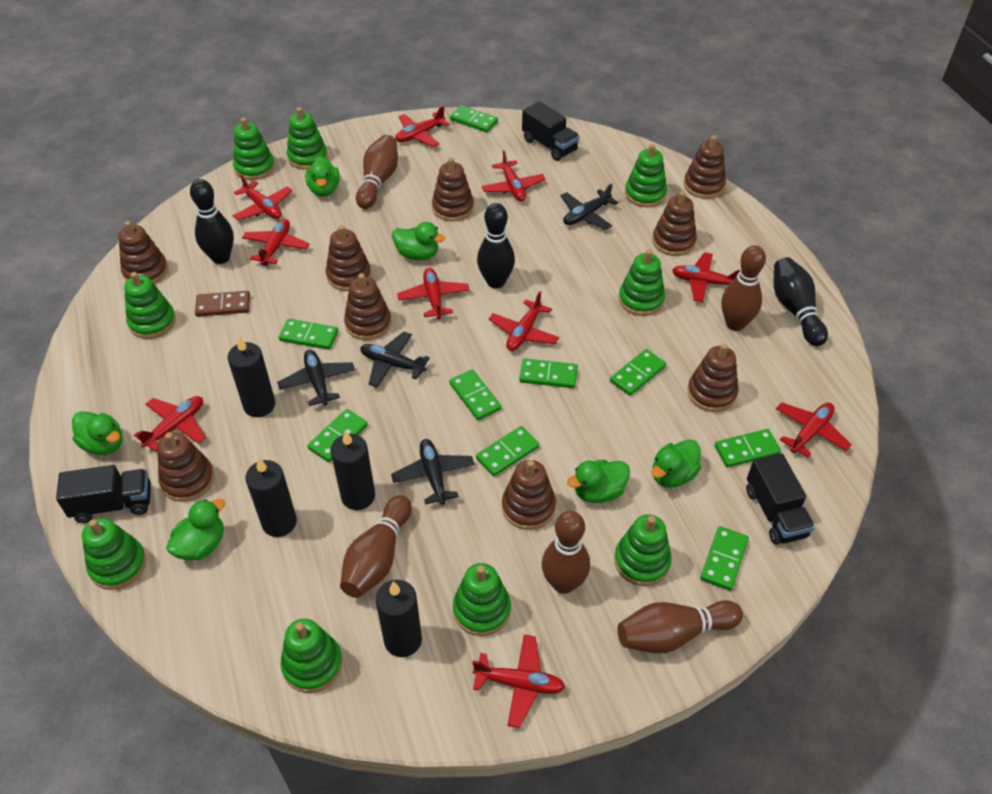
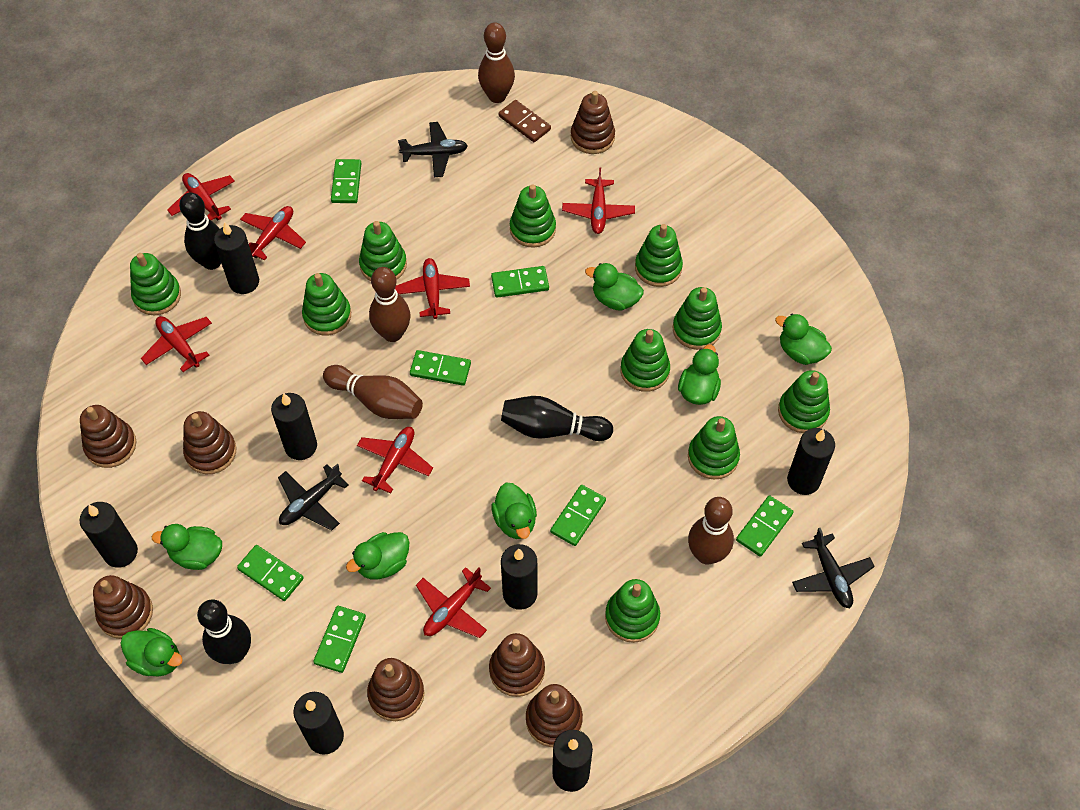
black candle: 4 -> 7
black plane: 4 -> 3
black truck: 3 -> 0
brown bowling pin: 5 -> 4
brown stacking toy: 9 -> 7
green domino: 9 -> 7
green duck: 6 -> 7
green stacking toy: 9 -> 10
red plane: 10 -> 7

